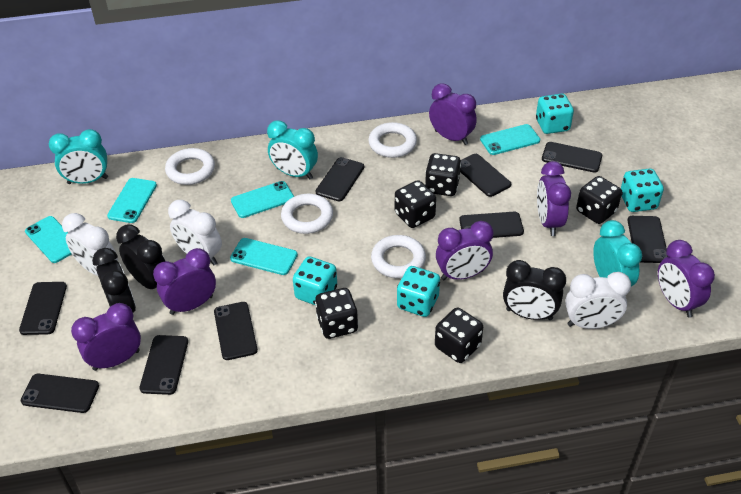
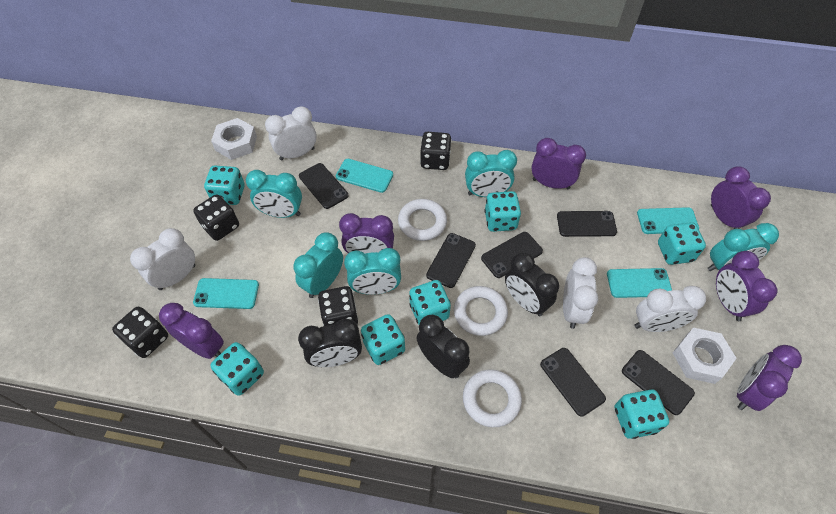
black dice: 5 -> 4
black phone: 9 -> 6
turquoise clock: 3 -> 5
turquoise dice: 4 -> 7
turquoise phone: 5 -> 4
white clock: 3 -> 4
white nut: 0 -> 2
white ring: 4 -> 3

